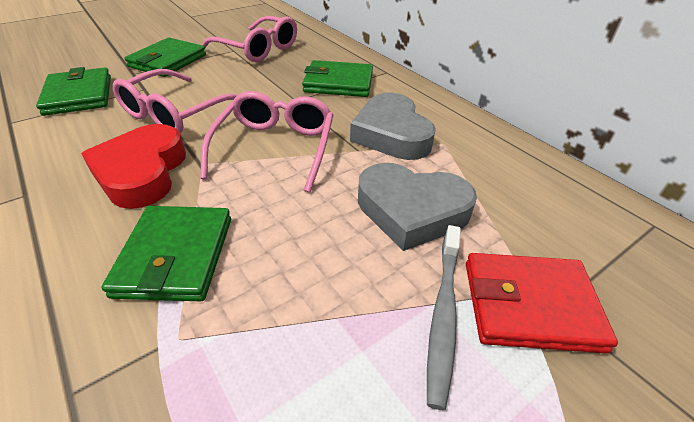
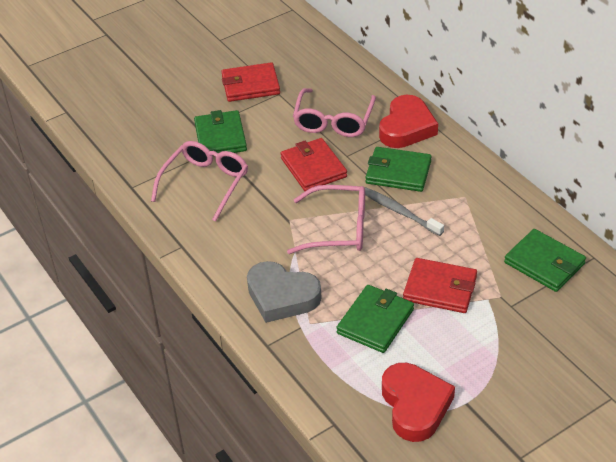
grey heart: 2 -> 1
red heart: 1 -> 2
red wallet: 1 -> 3

